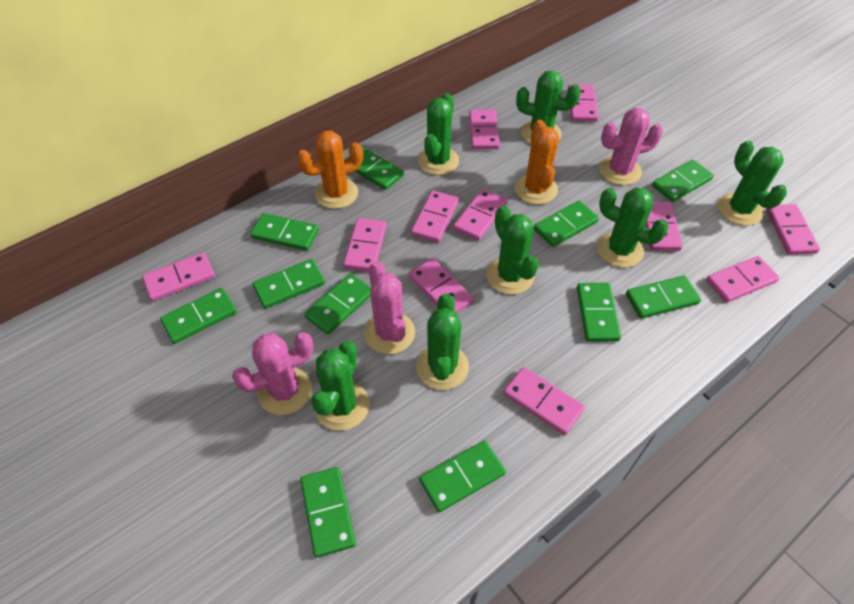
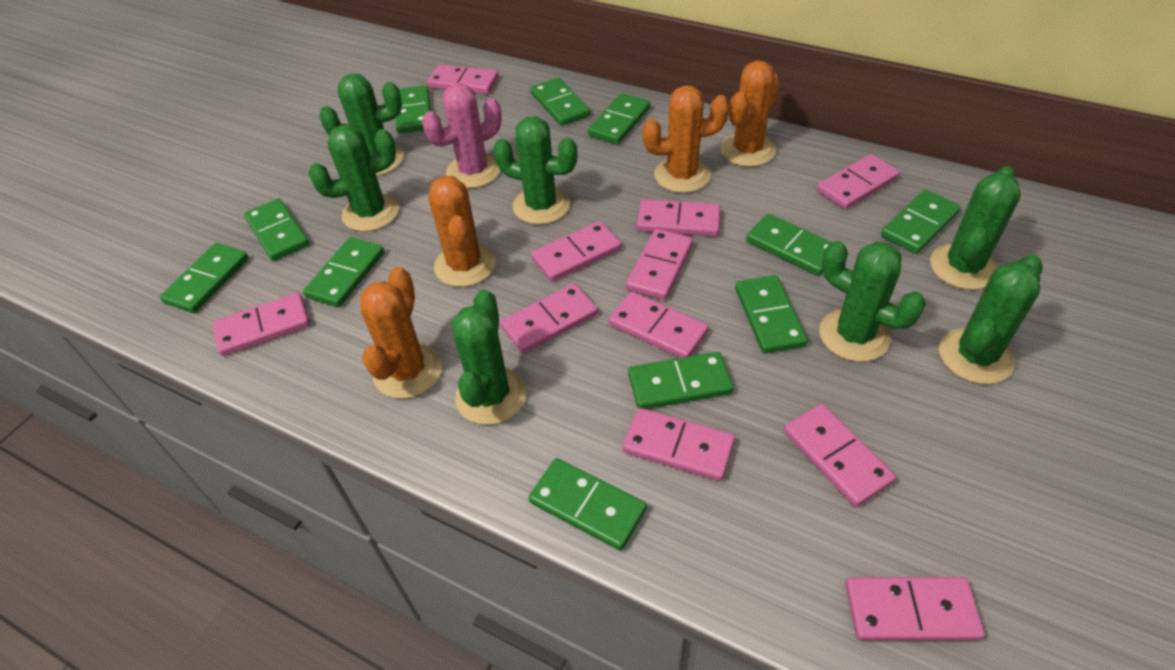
orange cactus: 2 -> 4
pink cactus: 3 -> 1

